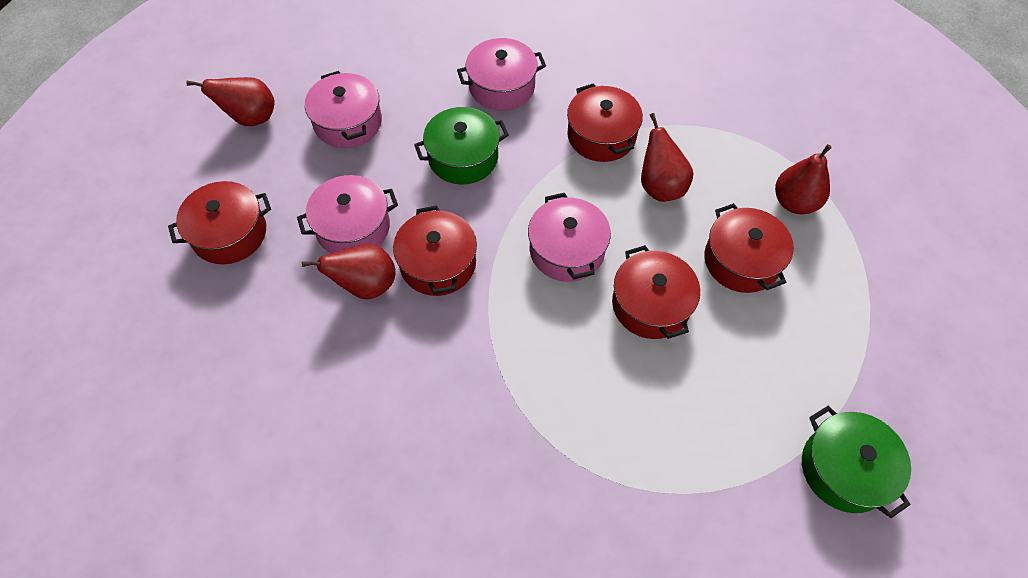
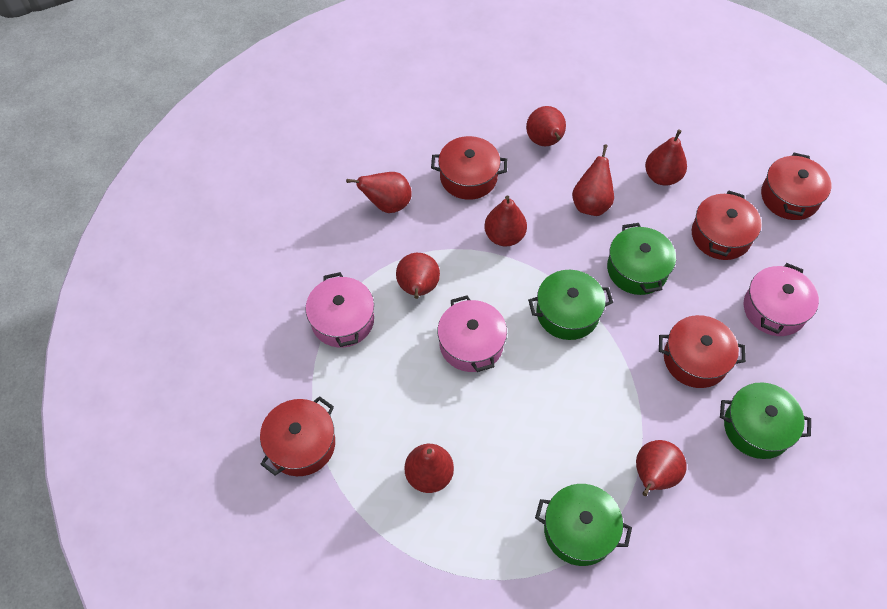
green pot: 2 -> 4
pink pot: 4 -> 3
red pear: 4 -> 8

